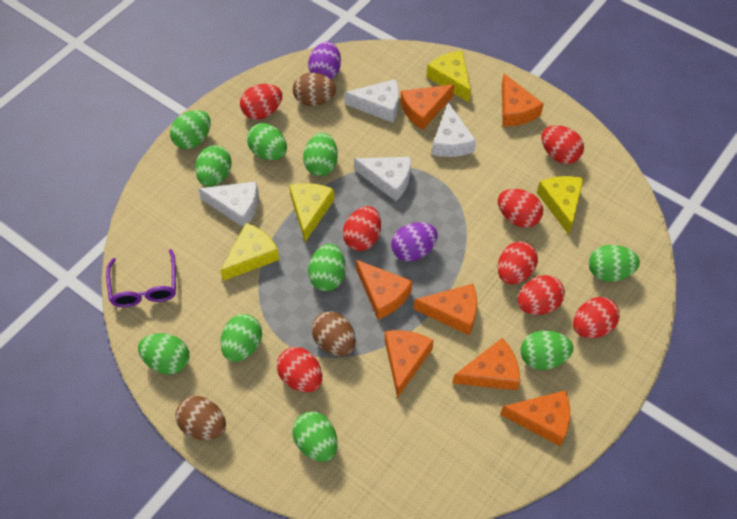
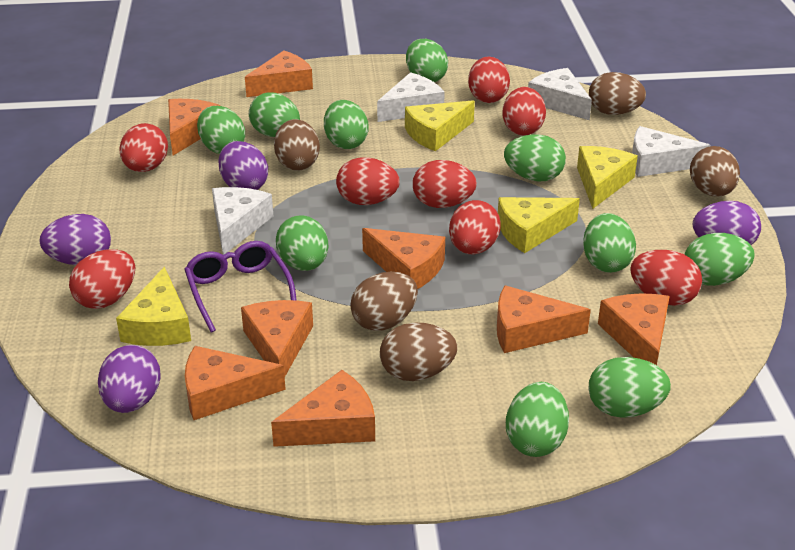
brown egg: 3 -> 5
orange cheese: 7 -> 8
purple egg: 2 -> 4

